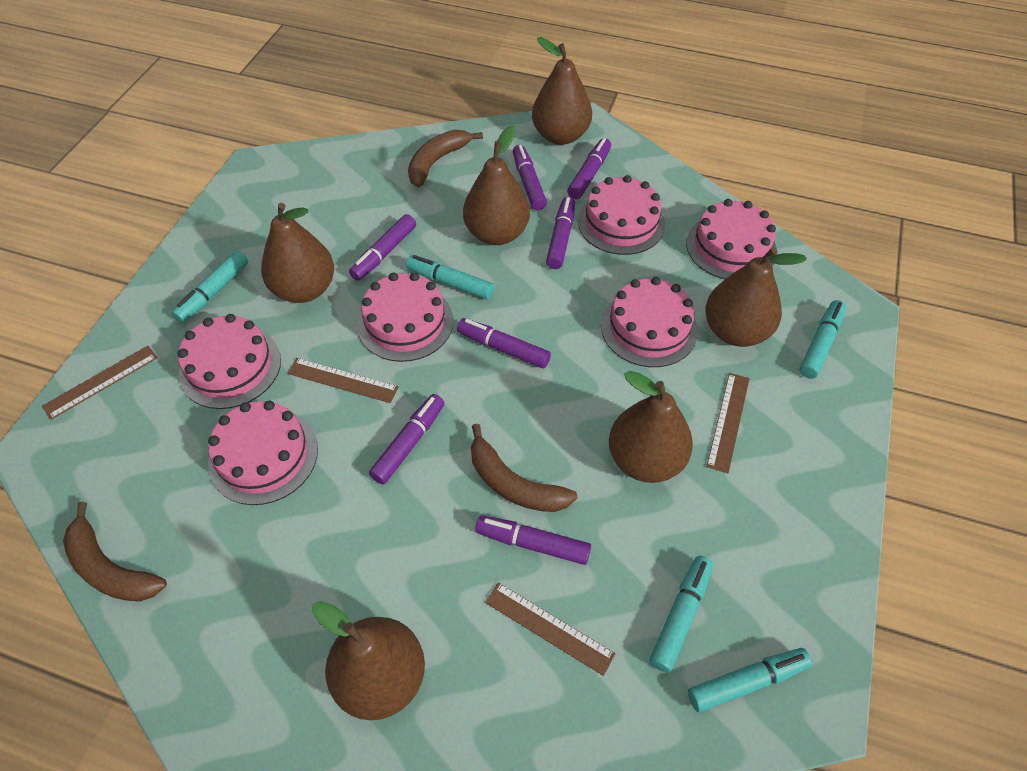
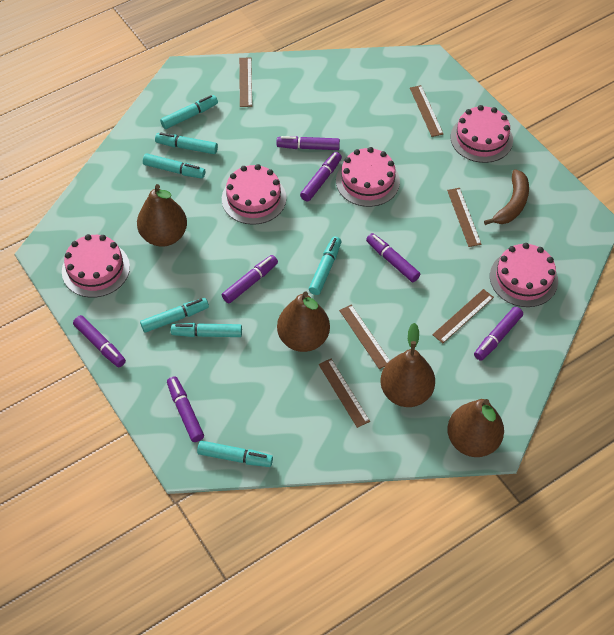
brown banana: 3 -> 1
brown pear: 6 -> 4
brown ruler: 4 -> 6
pink cake: 6 -> 5
turquoise marker: 5 -> 7

